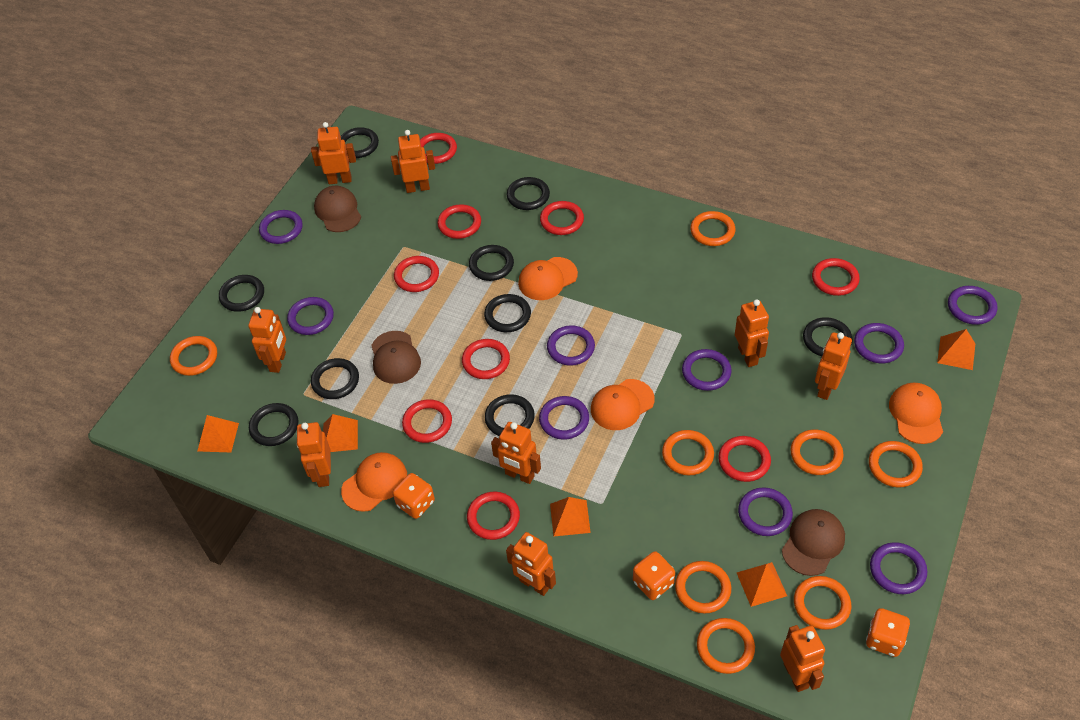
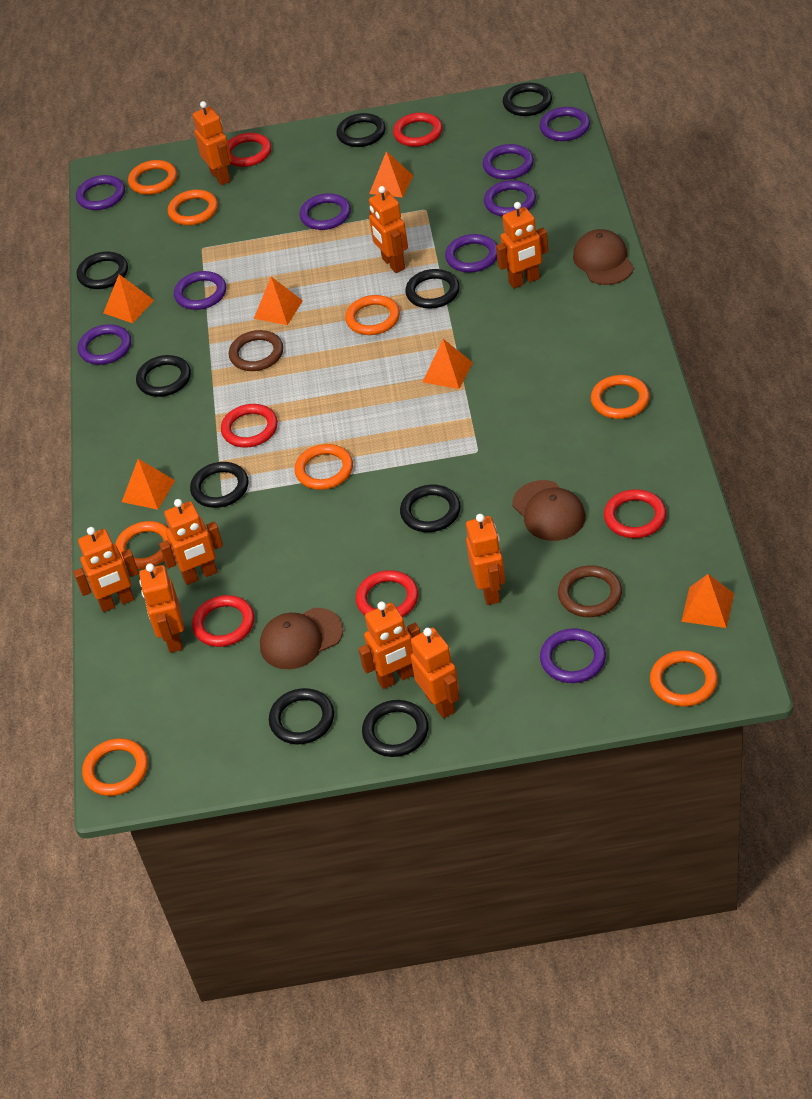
brown ring: 0 -> 2
orange cap: 4 -> 0
orange dice: 3 -> 0
orange pyramid: 5 -> 6
red ring: 9 -> 6

